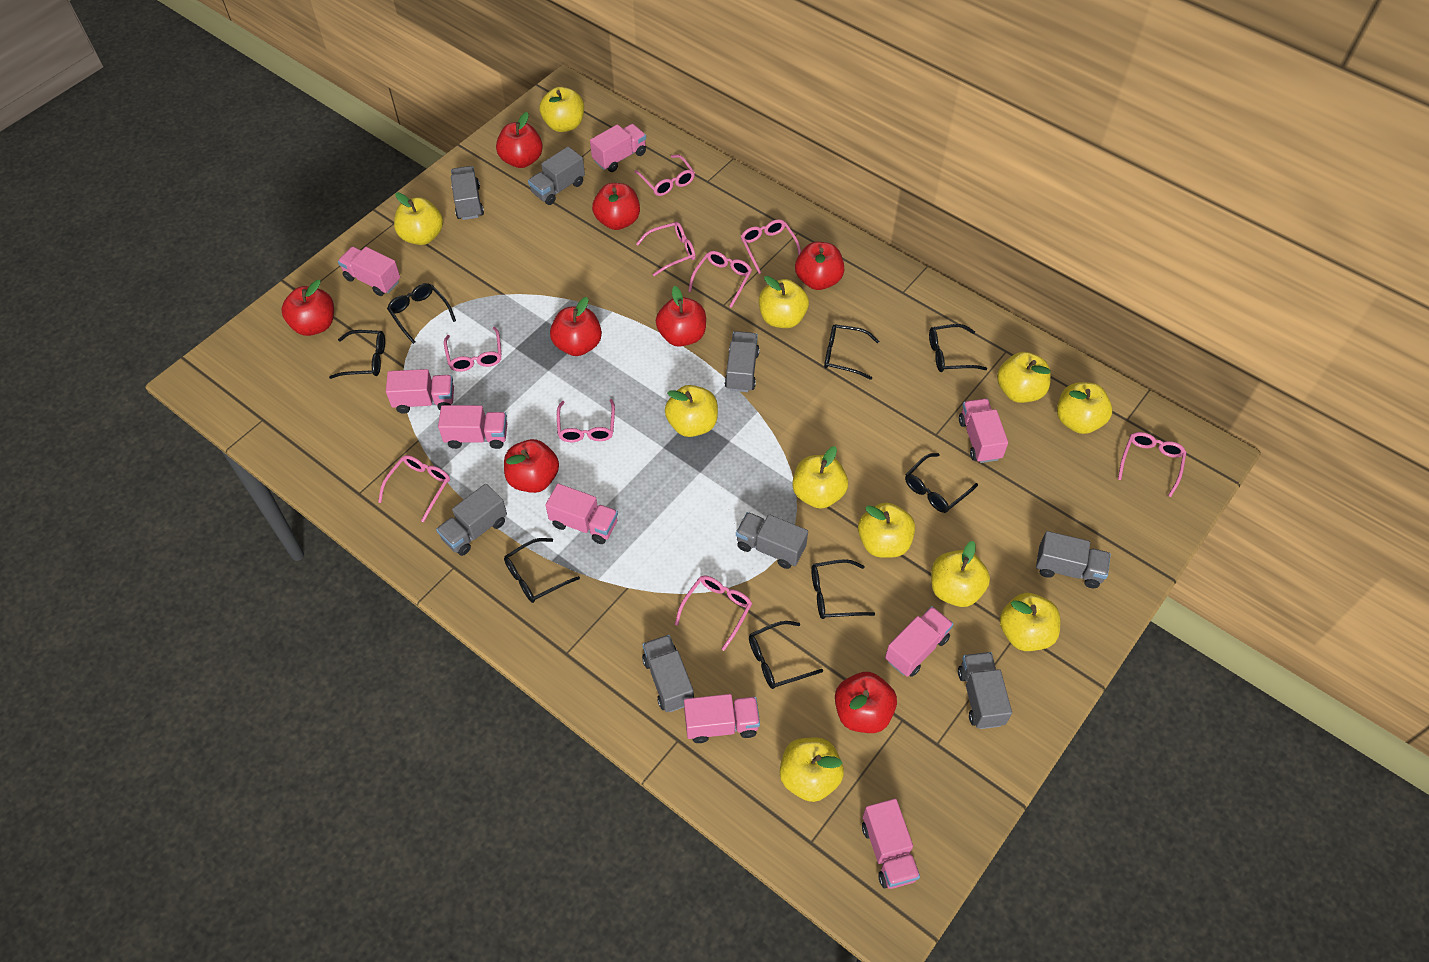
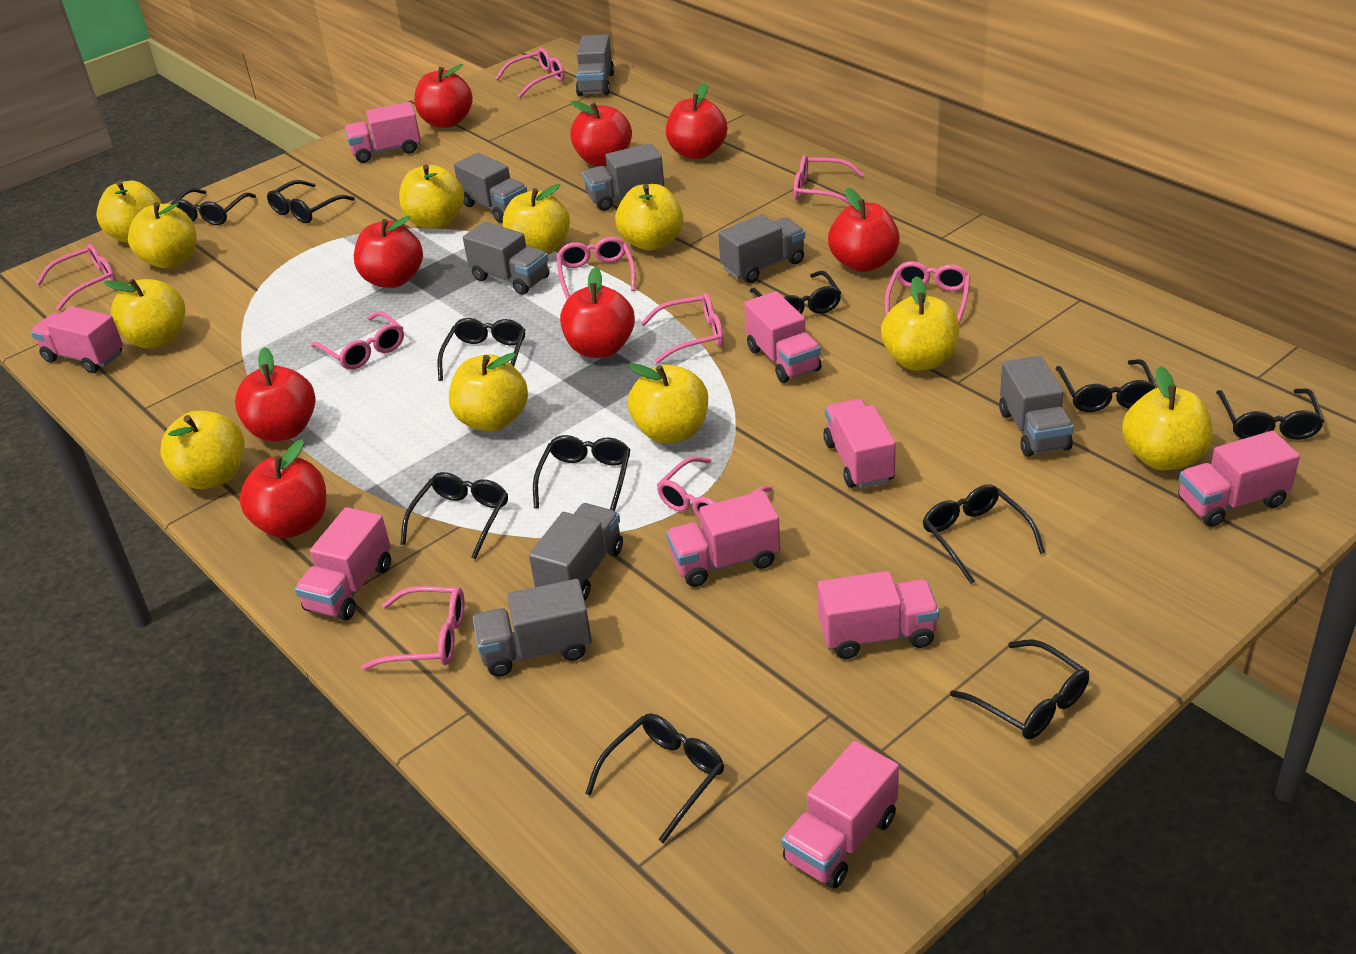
black glasses: 8 -> 11

